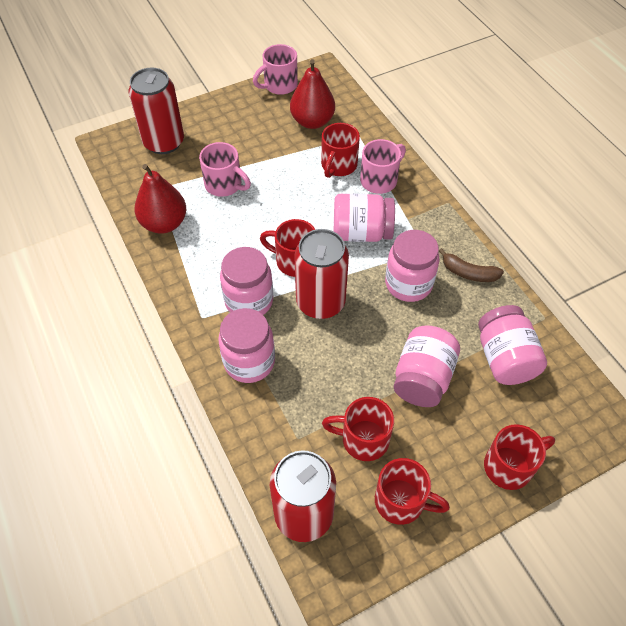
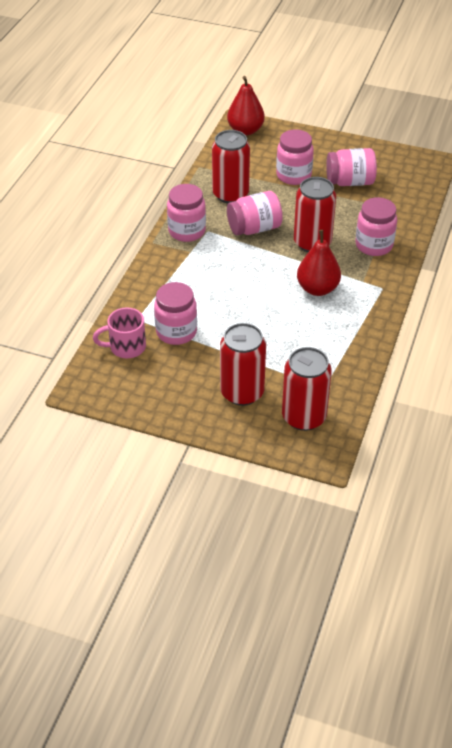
brown banana: 1 -> 0
pink mug: 3 -> 1
red can: 3 -> 4
red mug: 5 -> 0

